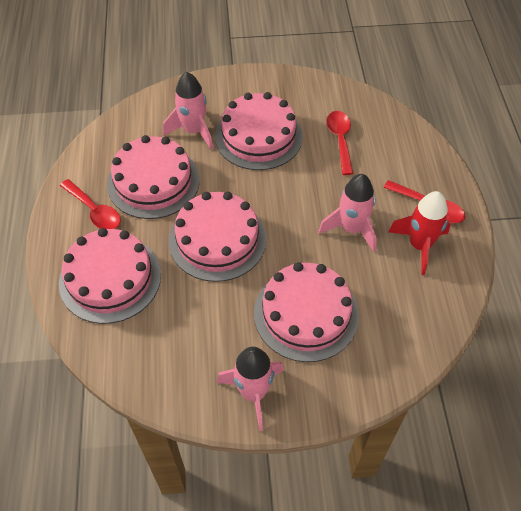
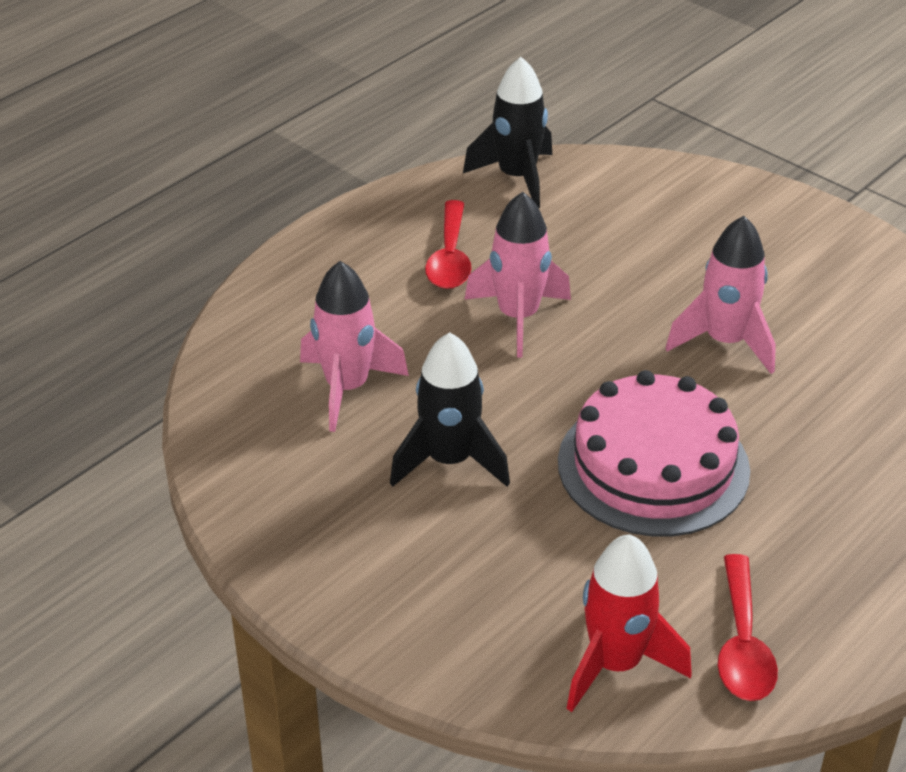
black rocket: 0 -> 2
pink cake: 5 -> 1
red spoon: 3 -> 2

